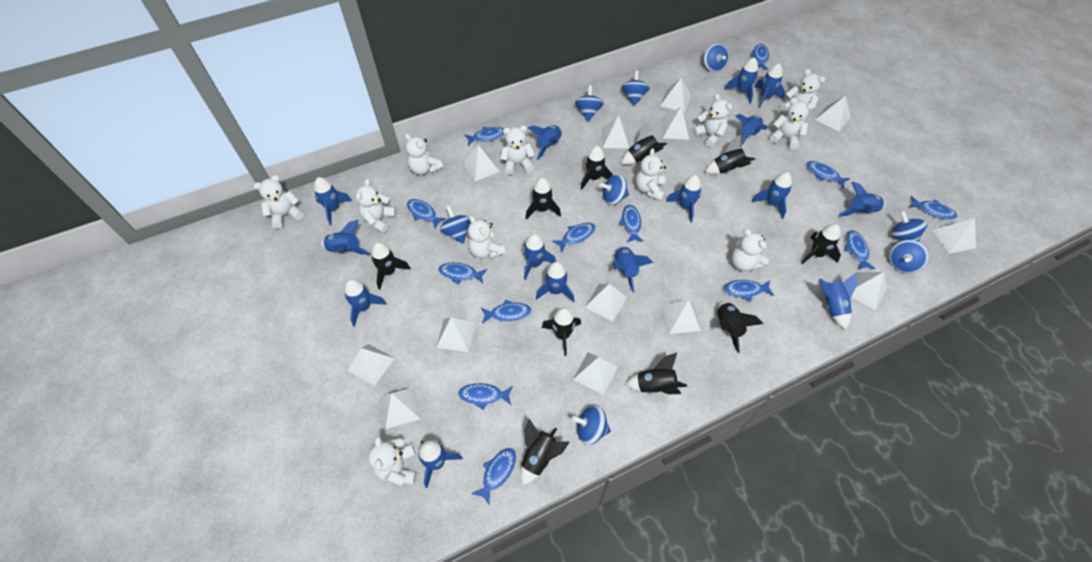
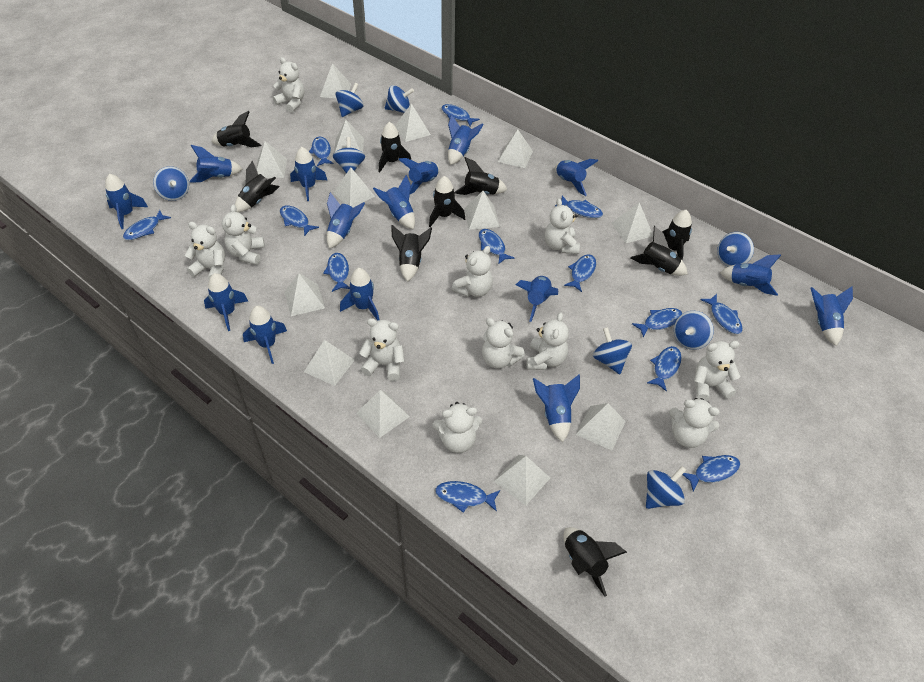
black rocket: 10 -> 9

